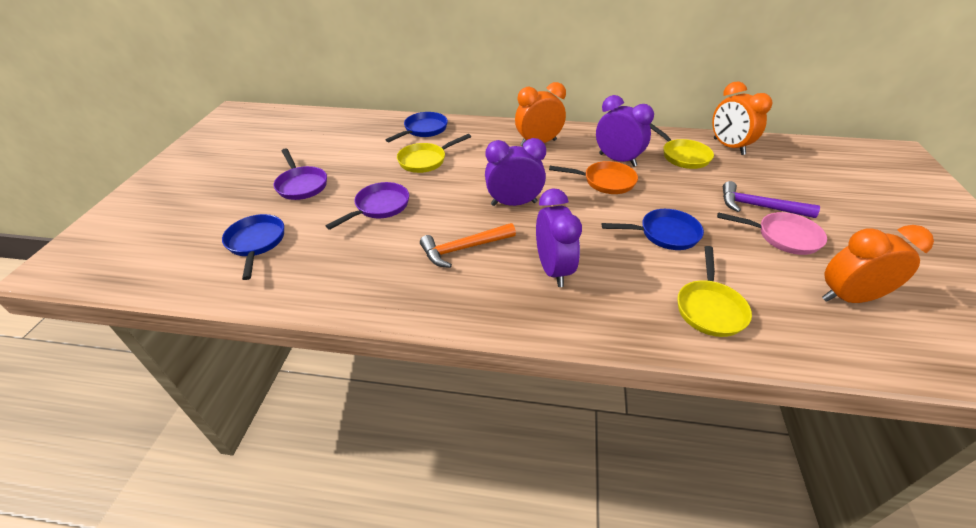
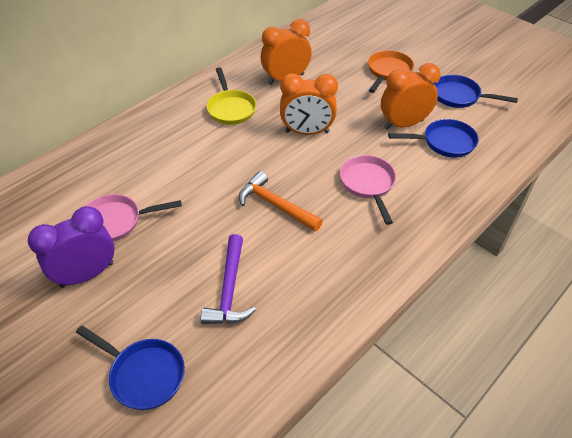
pink pan: 1 -> 2
purple clock: 3 -> 1
purple pan: 2 -> 0
yellow pan: 3 -> 1

